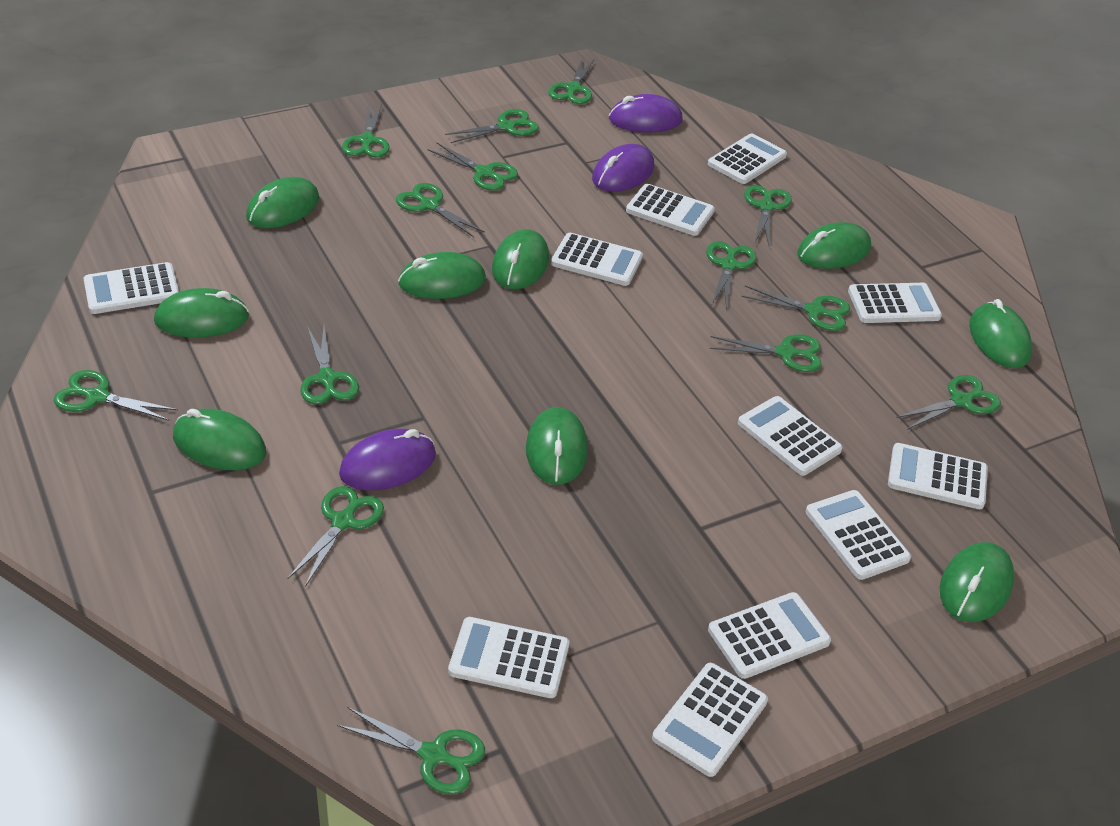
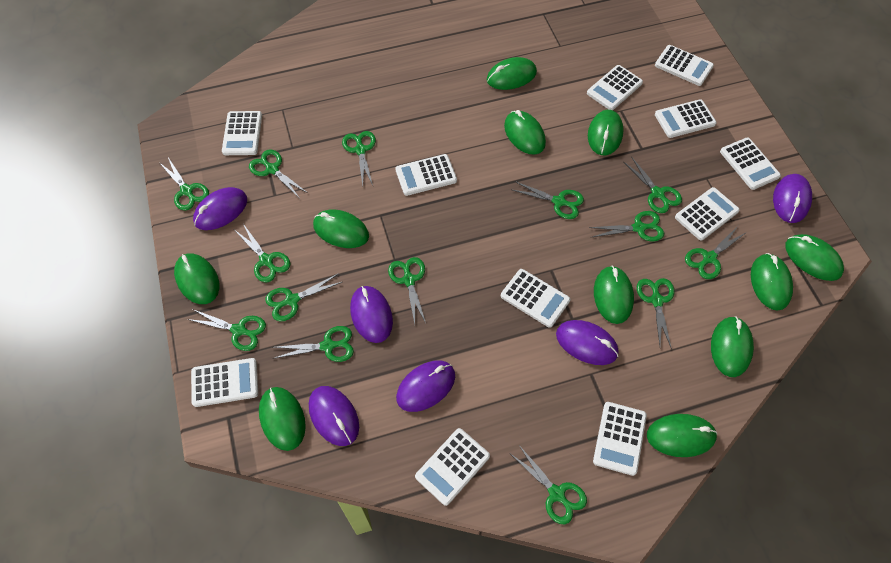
green mouse: 9 -> 11
purple mouse: 3 -> 6

